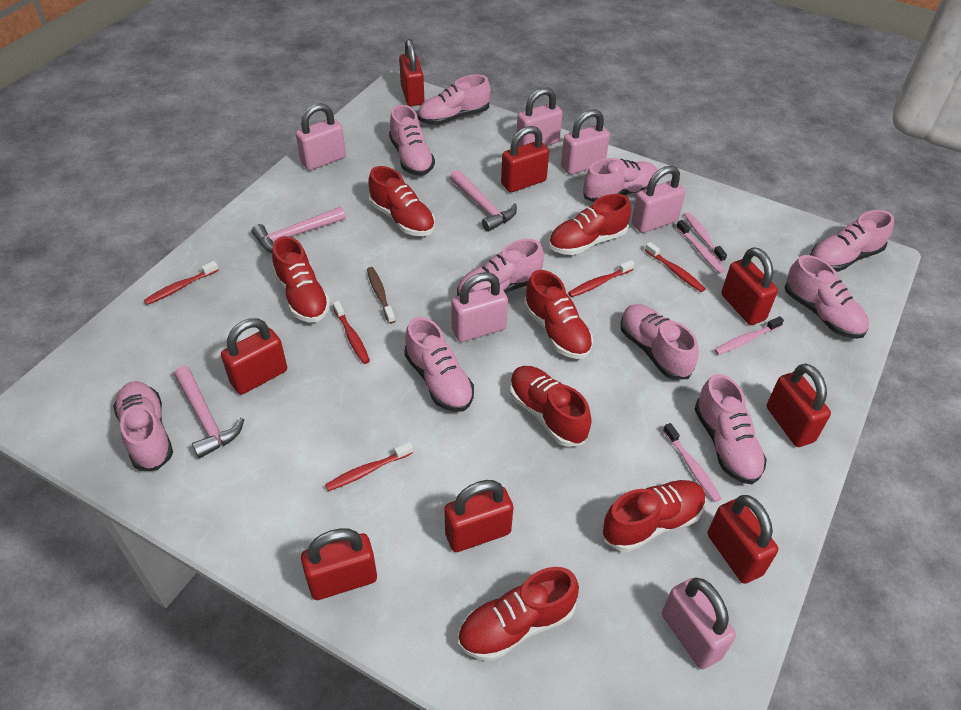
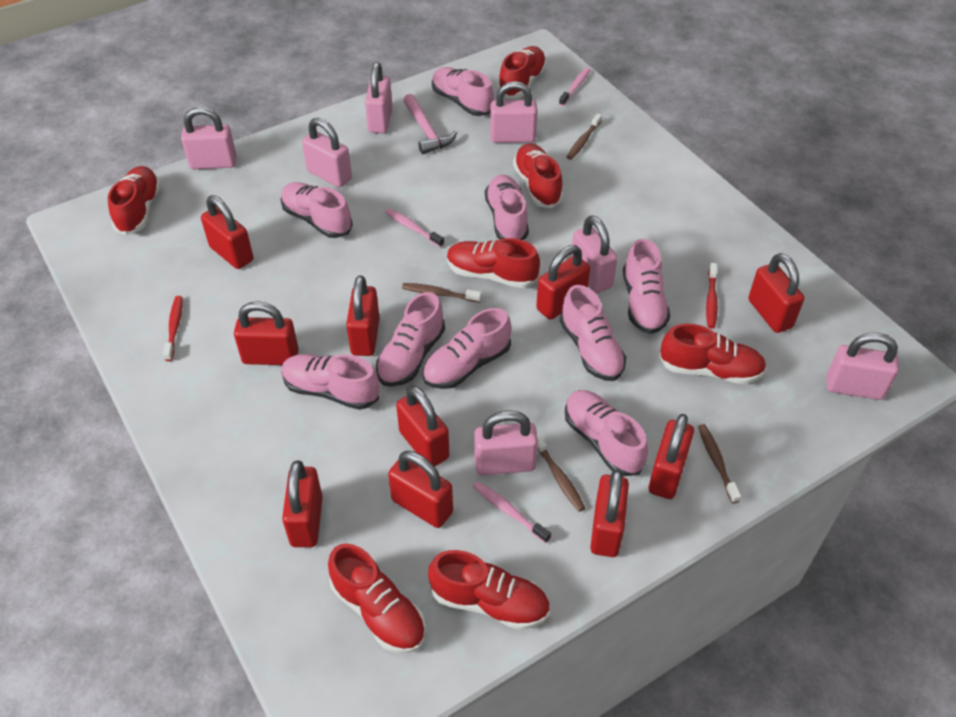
brown toothbrush: 1 -> 4
pink hammer: 3 -> 1
pink padlock: 6 -> 7
pink shoe: 10 -> 9
pink toothbrush: 4 -> 3
red padlock: 8 -> 10
red toothbrush: 5 -> 2

